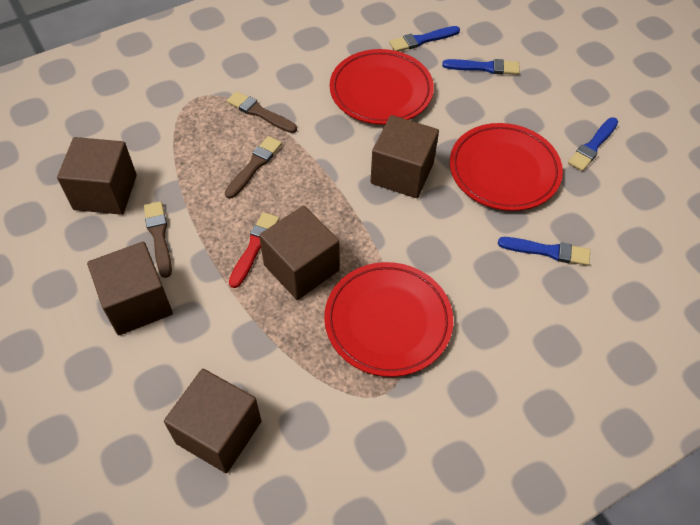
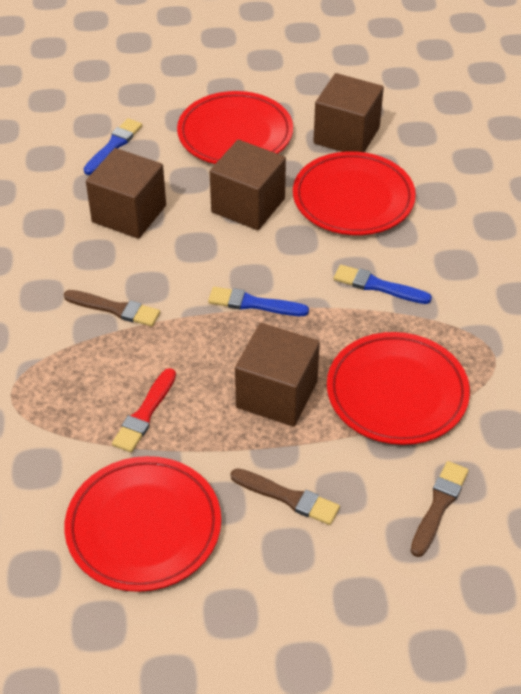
blue brush: 4 -> 3
brown cube: 5 -> 4
red plate: 3 -> 4

